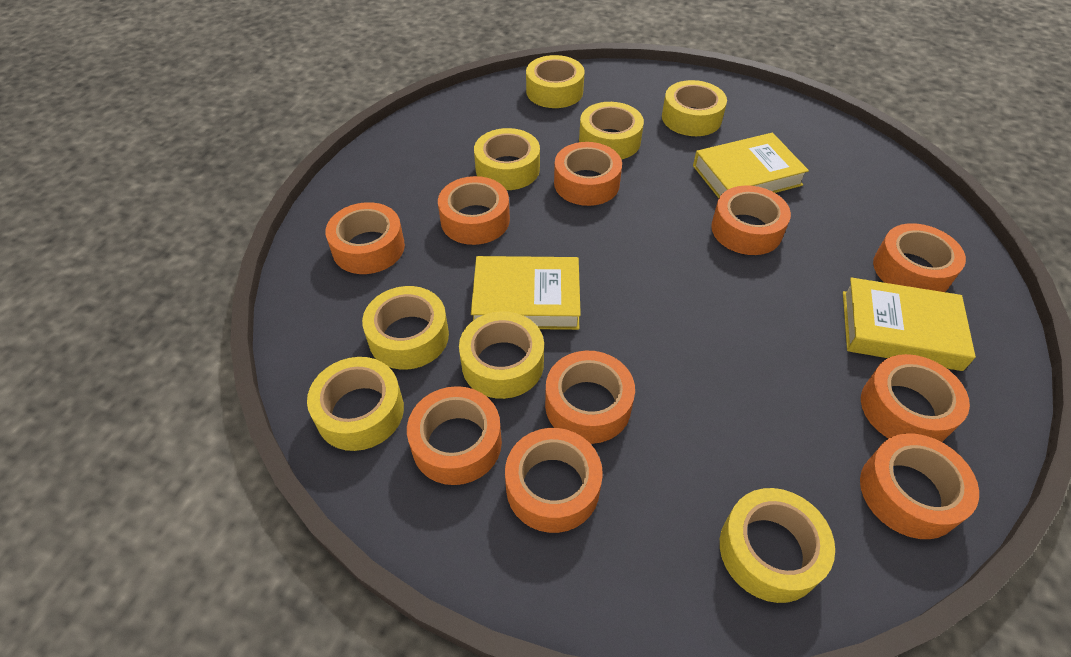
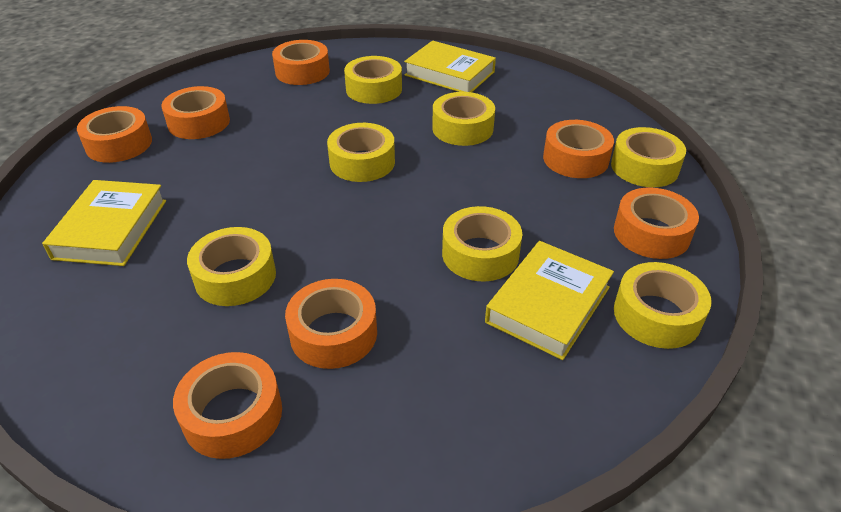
orange tape: 10 -> 7
yellow tape: 8 -> 7

